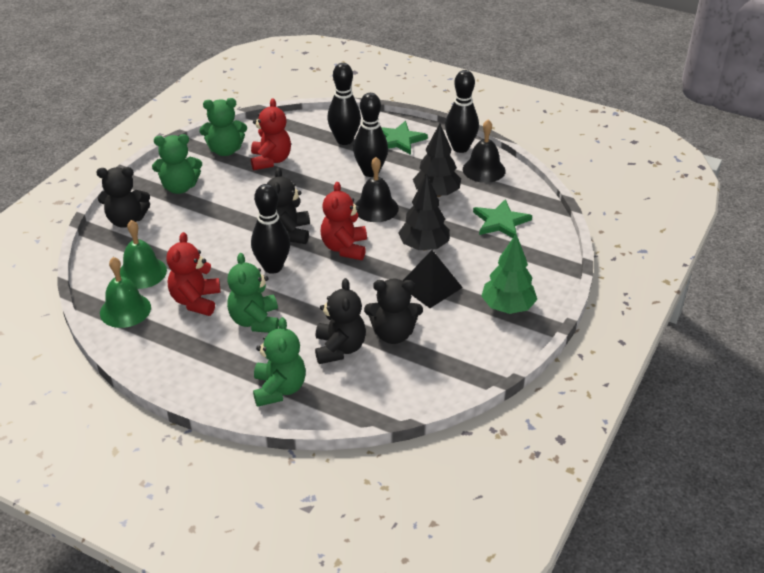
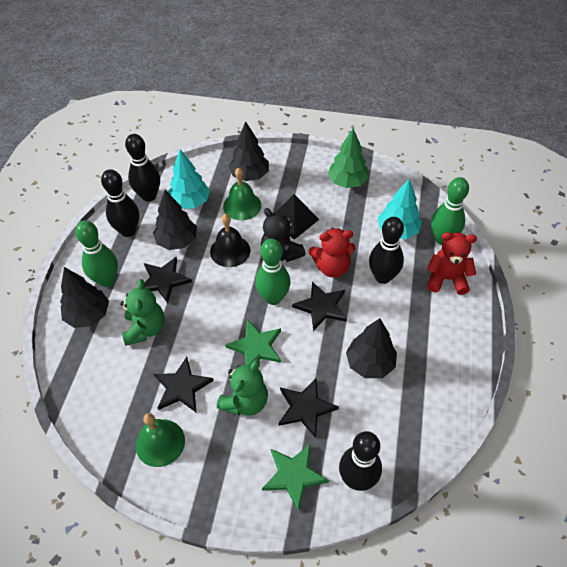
black bell: 2 -> 1
black star: 0 -> 4
black teddy bear: 4 -> 1
black tree: 2 -> 4
green bowling pin: 0 -> 3
green teddy bear: 4 -> 2
red teddy bear: 3 -> 2
turquoise tree: 0 -> 2

